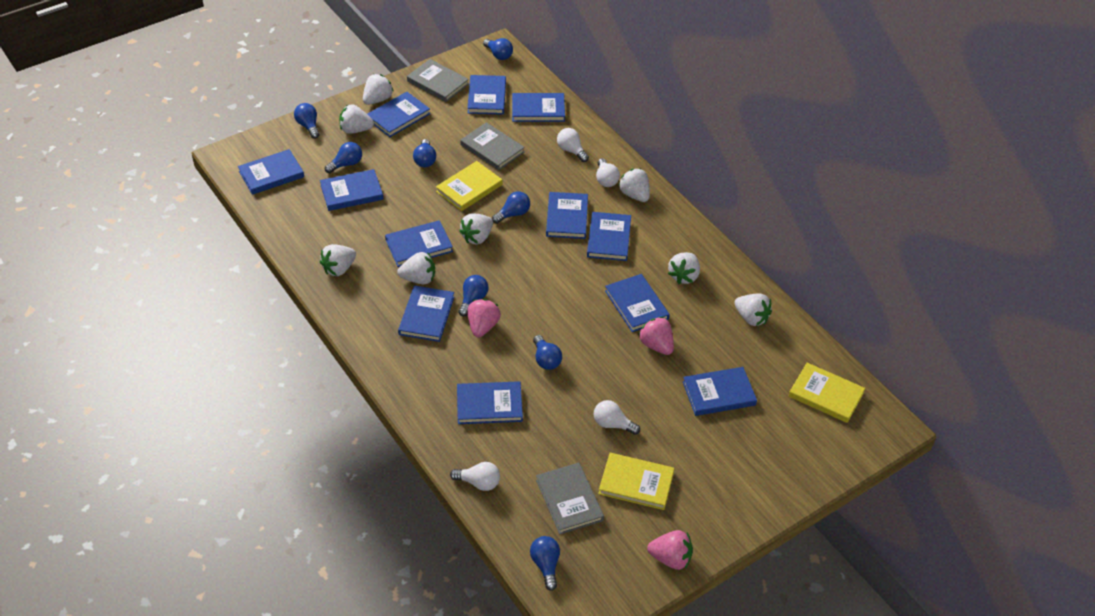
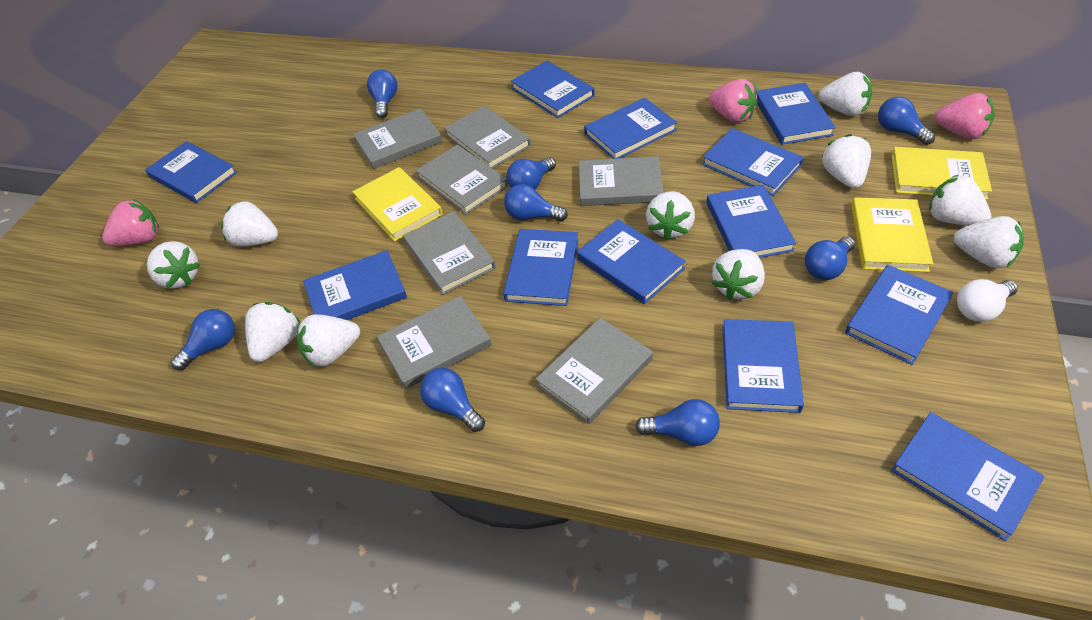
grey book: 3 -> 7
white light bulb: 4 -> 1
white strawberry: 8 -> 10

